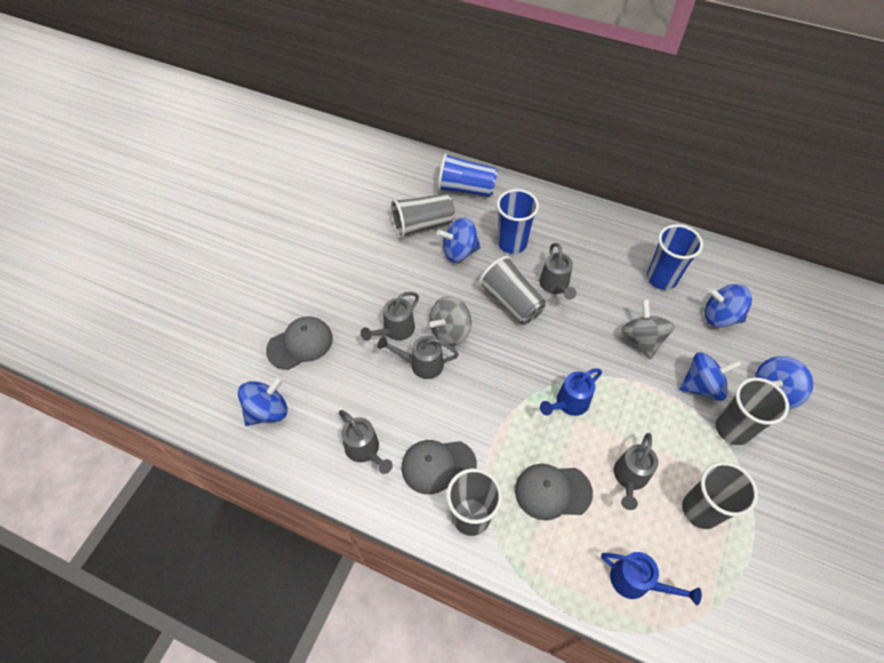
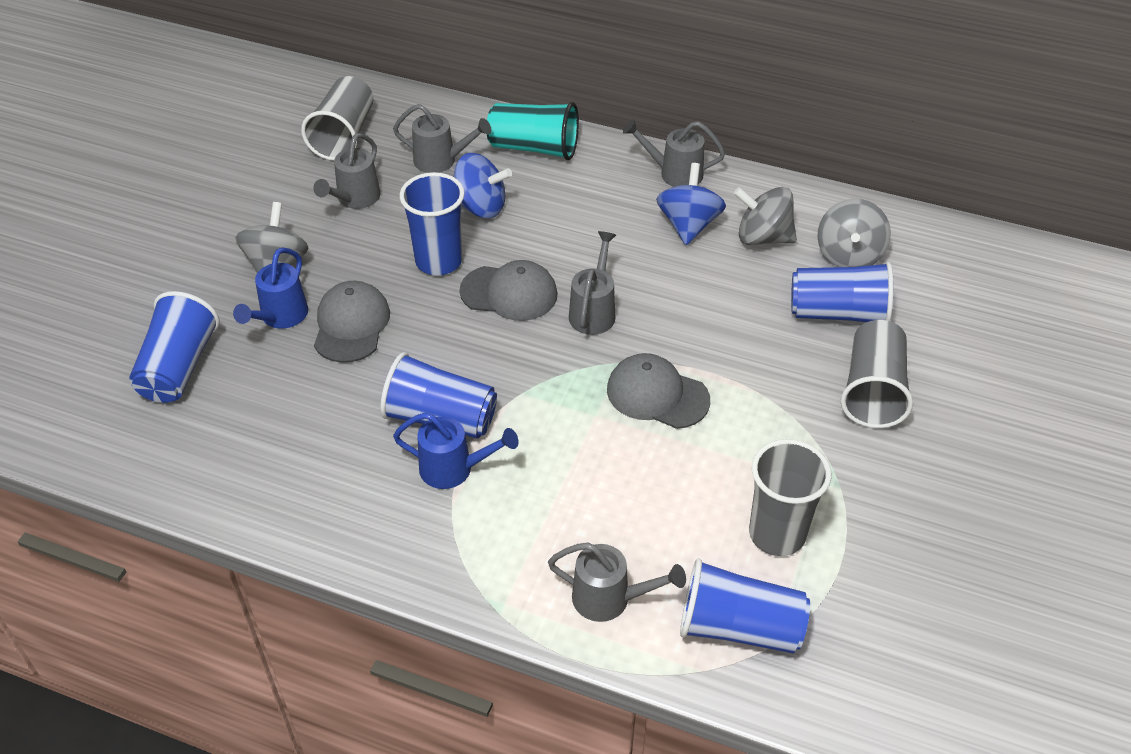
blue cup: 3 -> 5
blue spinning top: 5 -> 2
grey cup: 5 -> 3
grey spinning top: 2 -> 3
turquoise cup: 0 -> 1

